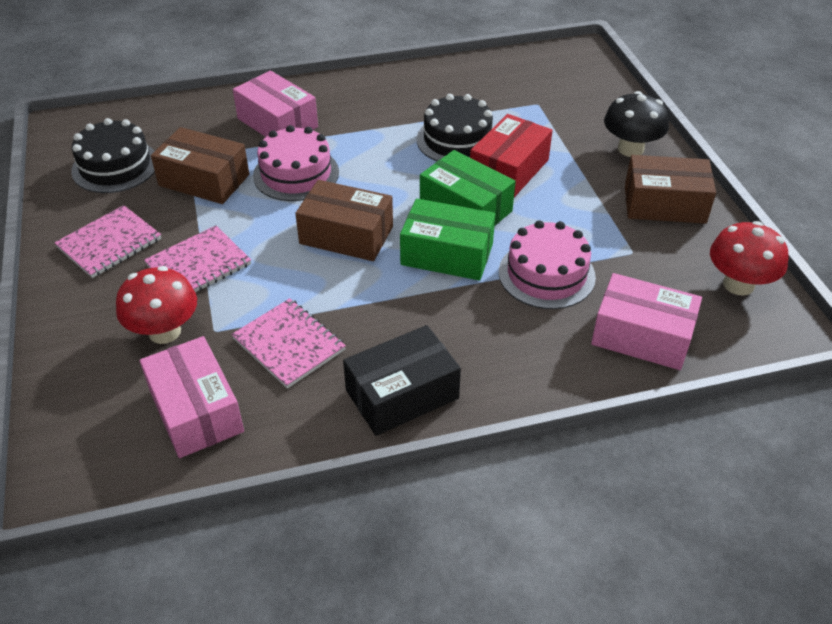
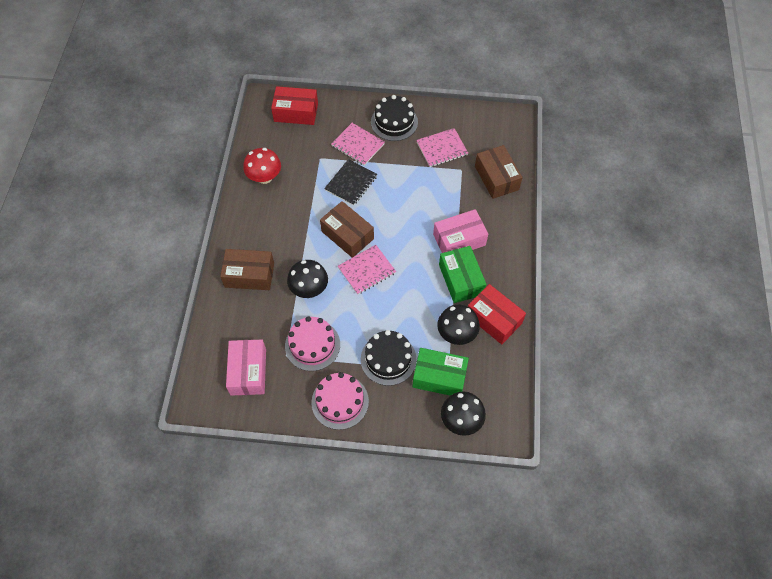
black box: 1 -> 0
black mushroom: 1 -> 3
black notebook: 0 -> 1
pink box: 3 -> 2
red box: 1 -> 2
red mushroom: 2 -> 1

